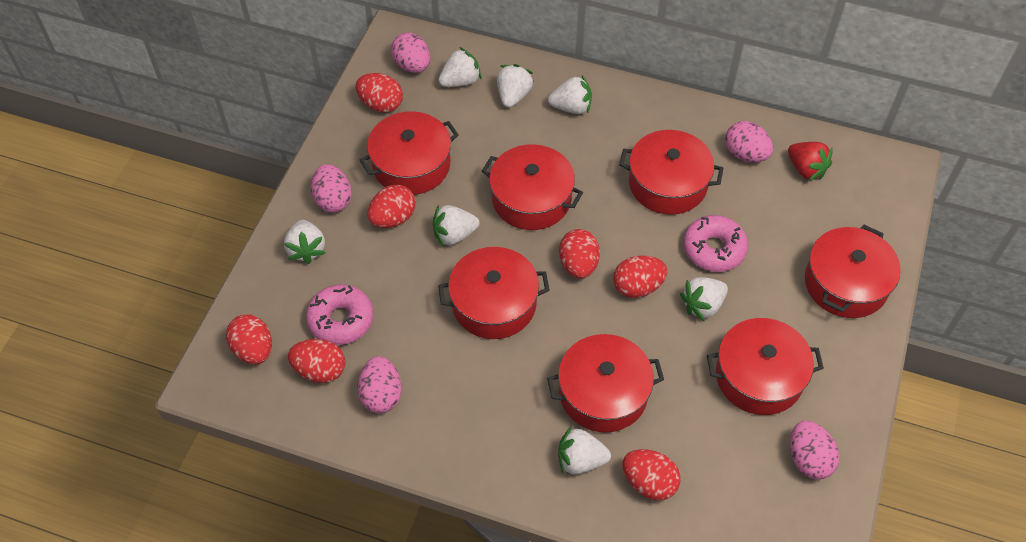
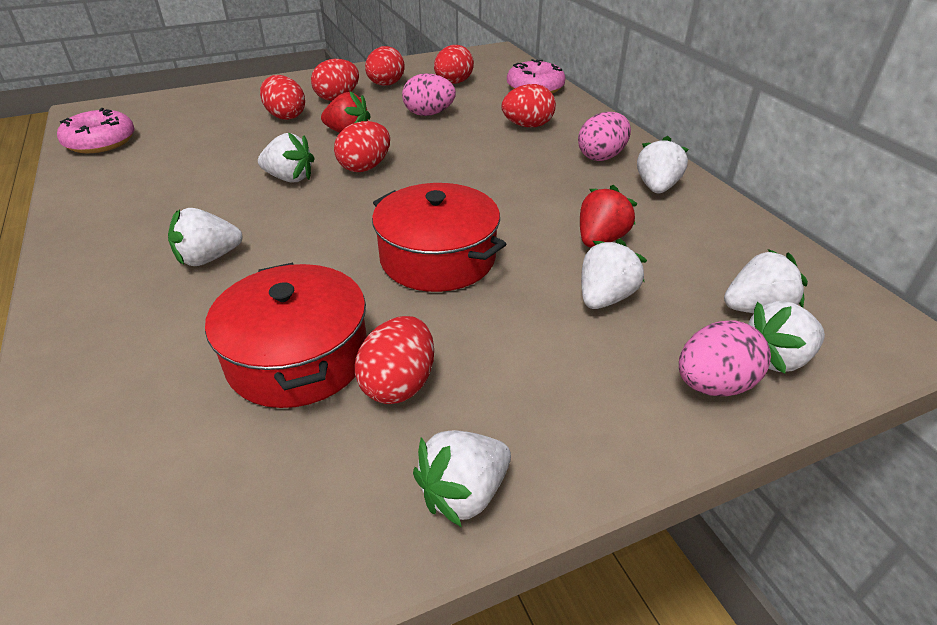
pink egg: 5 -> 3
red pot: 7 -> 2
red strawberry: 1 -> 2

